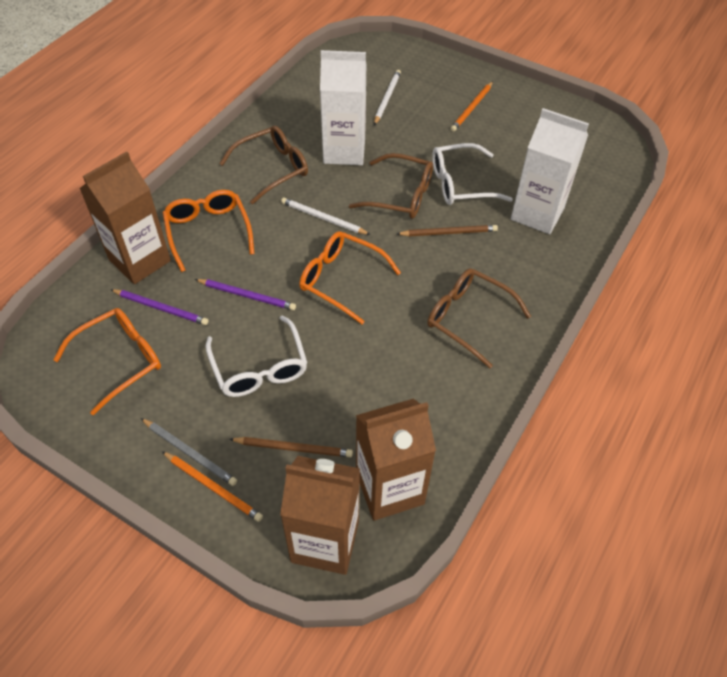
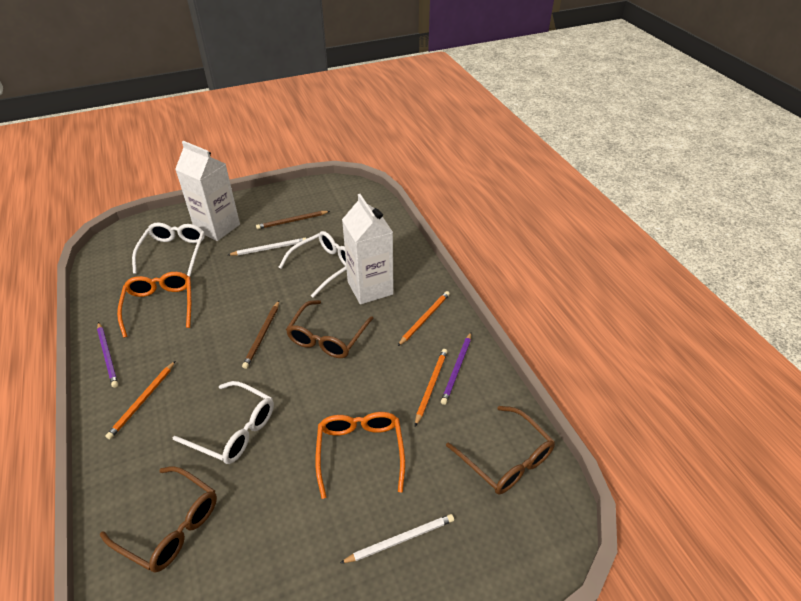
brown carton: 3 -> 0
grey pencil: 1 -> 0
orange glasses: 3 -> 2
orange pencil: 2 -> 3
white glasses: 2 -> 3

